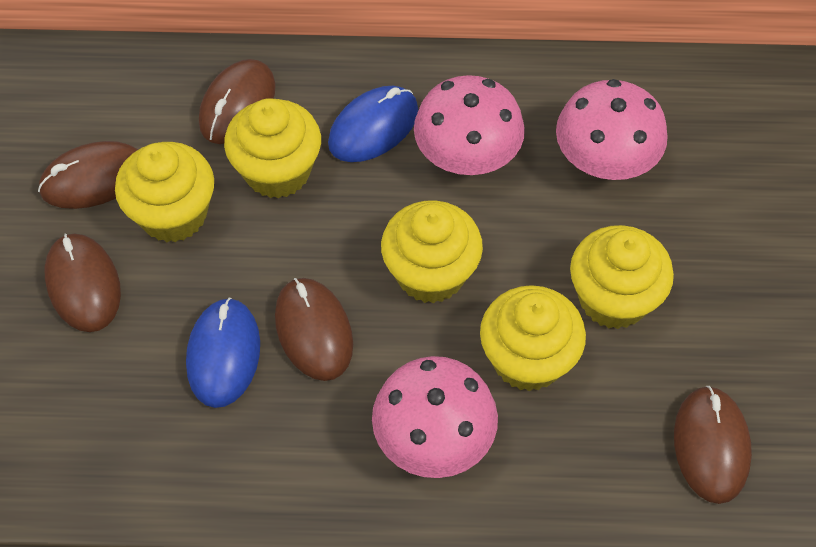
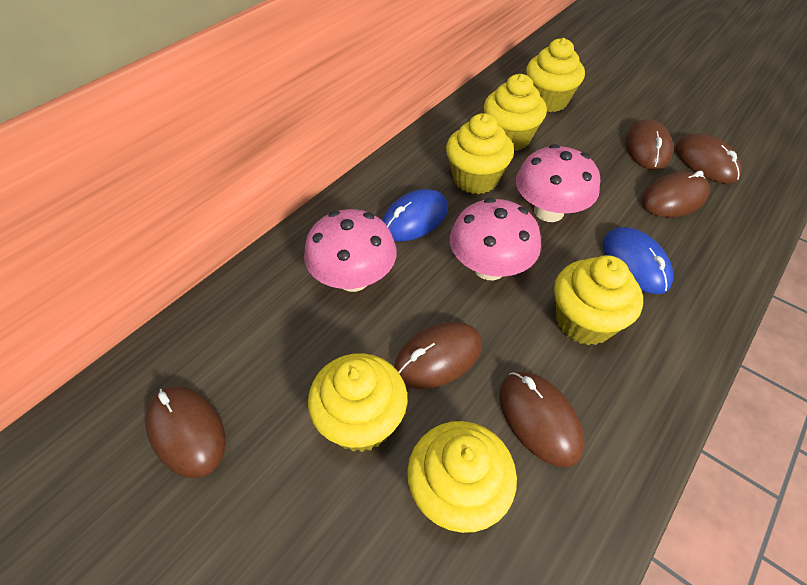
brown mouse: 5 -> 6
yellow cupcake: 5 -> 6

